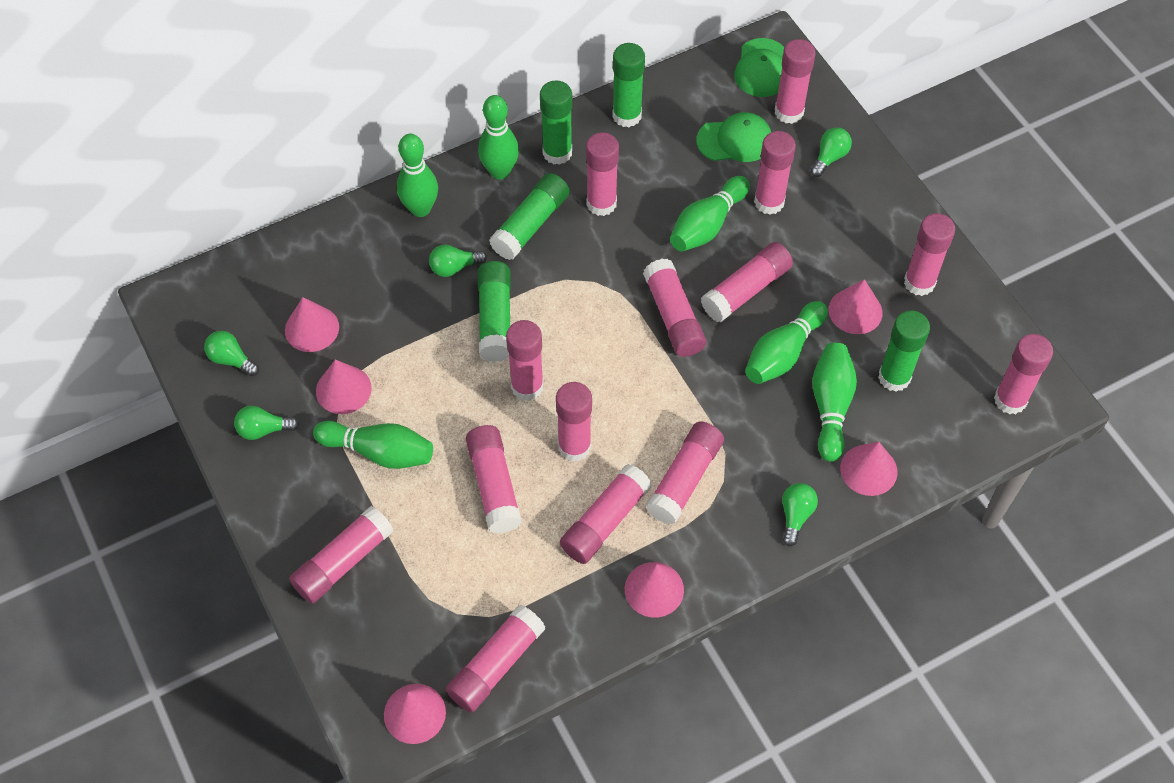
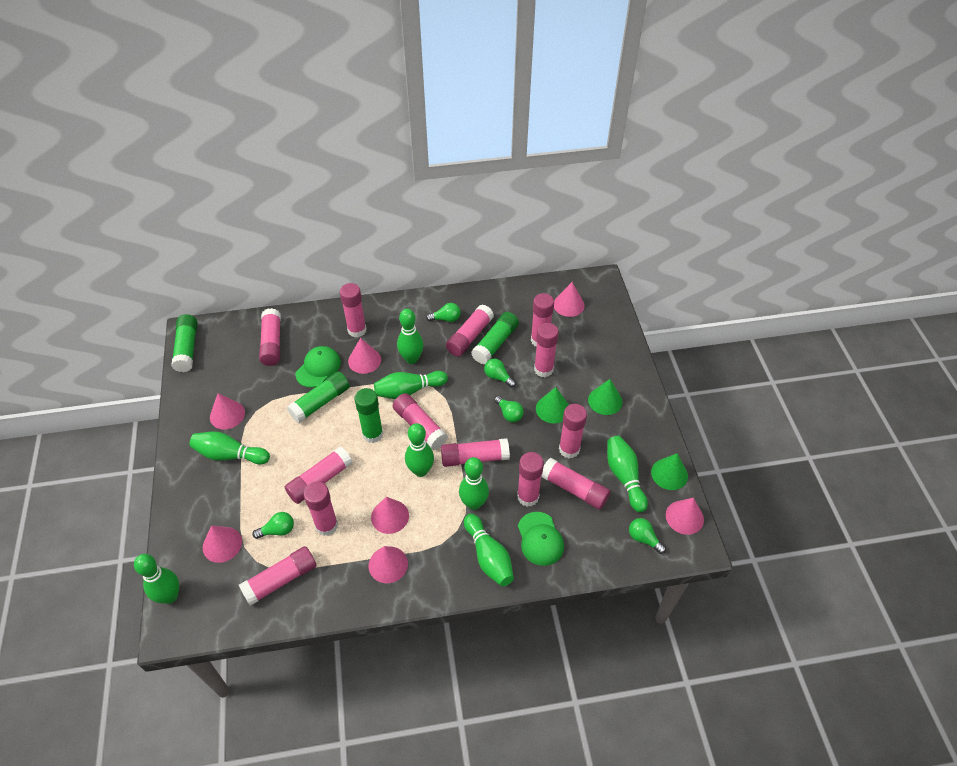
green bowling pin: 6 -> 8
green cone: 0 -> 3
green glue stick: 5 -> 4
pink cone: 6 -> 7
pink glue stick: 14 -> 13

